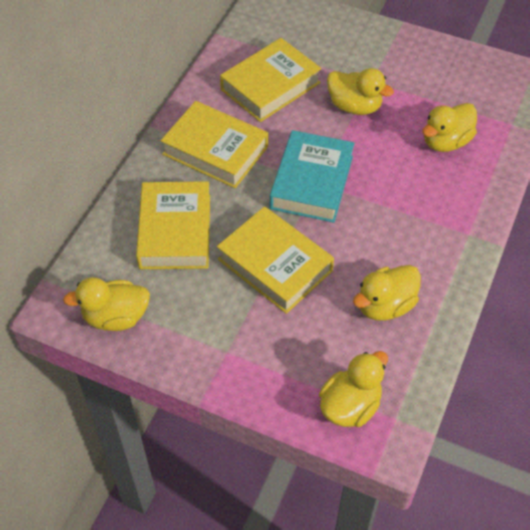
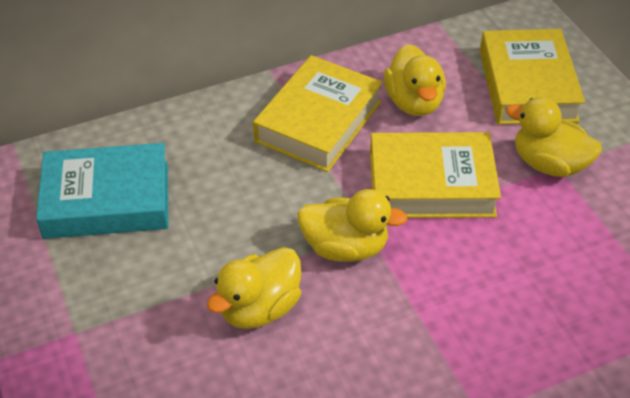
yellow book: 4 -> 3
yellow duck: 5 -> 4

